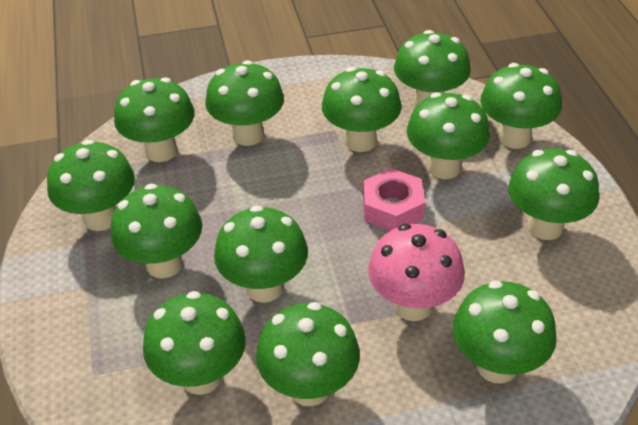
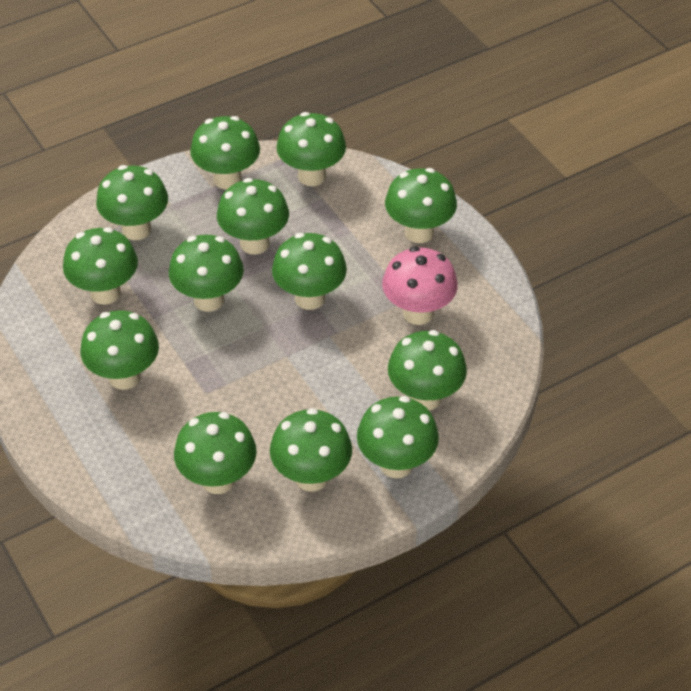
pink nut: 1 -> 0

